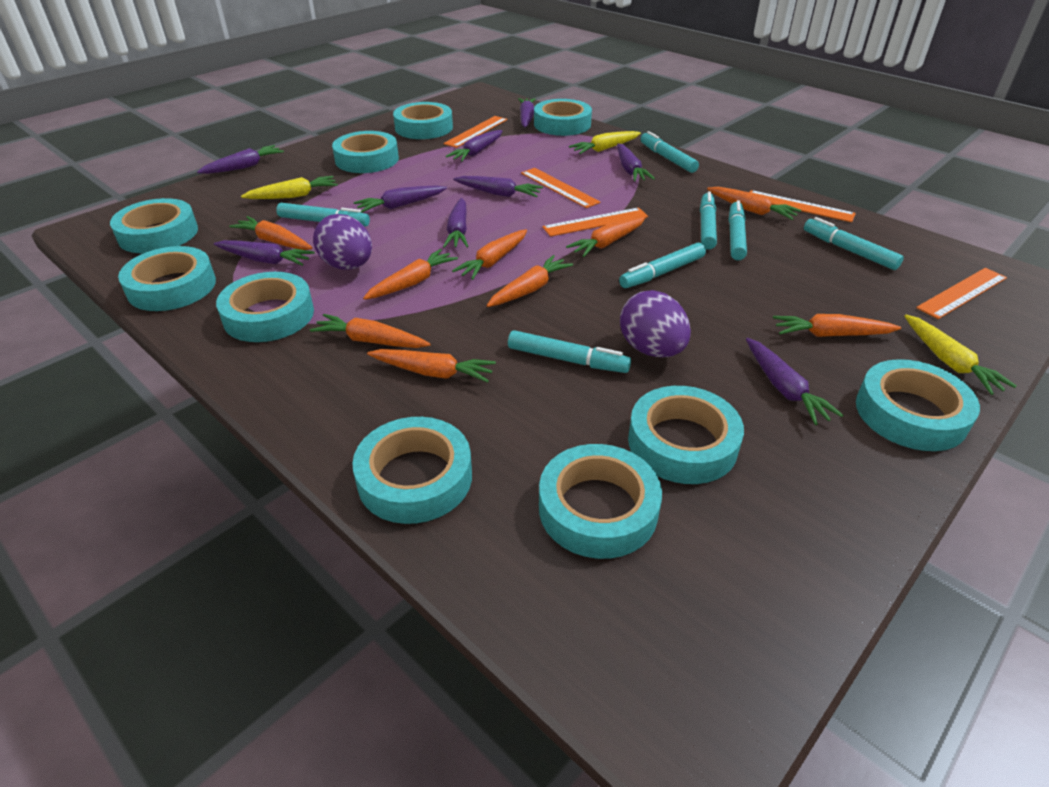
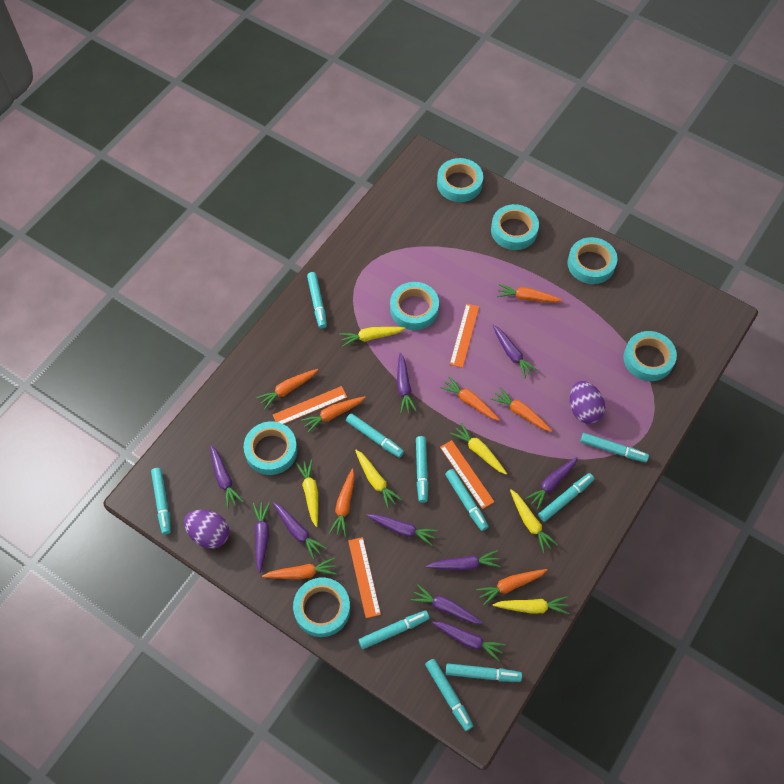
orange carrot: 9 -> 8
orange ruler: 5 -> 4
purple carrot: 9 -> 10
turquoise marker: 7 -> 10
turquoise tape: 10 -> 7
yellow carrot: 3 -> 6

